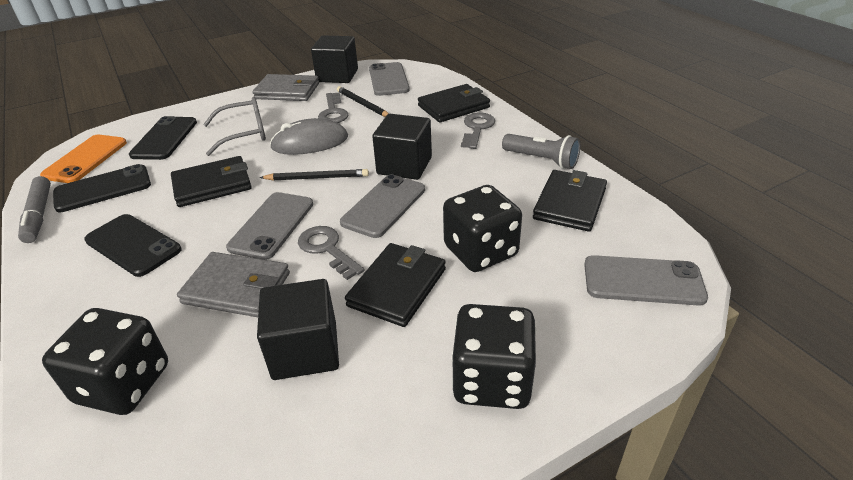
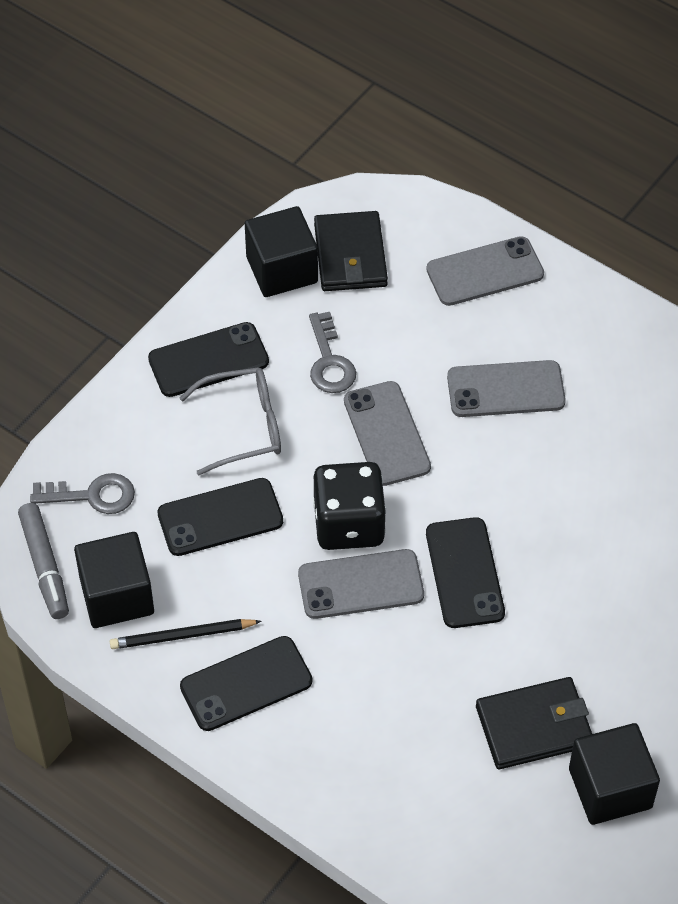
black dice: 3 -> 1
black pencil: 2 -> 1
black phone: 3 -> 4
black wallet: 4 -> 2
grey flashlight: 1 -> 0
grey key: 3 -> 2
grey mouse: 1 -> 0
grey wallet: 2 -> 0
orange phone: 1 -> 0

